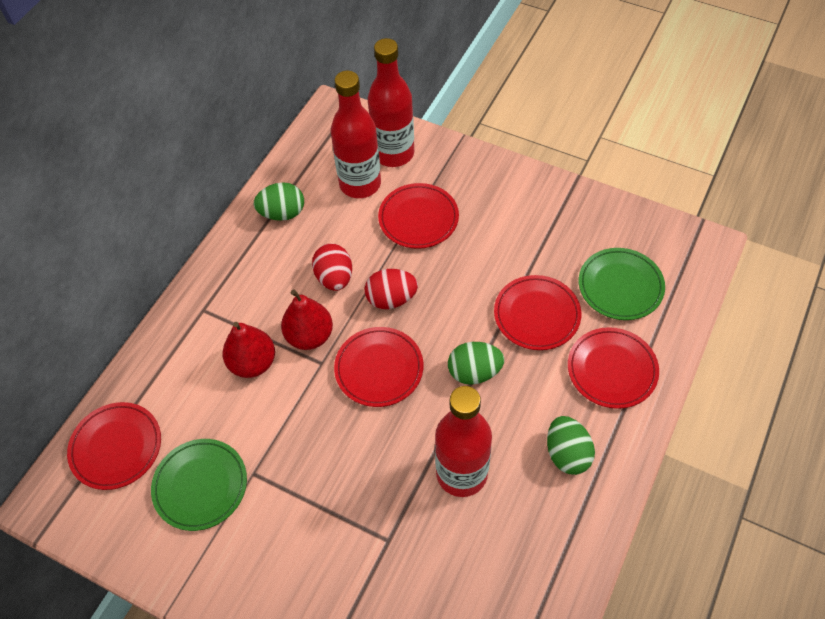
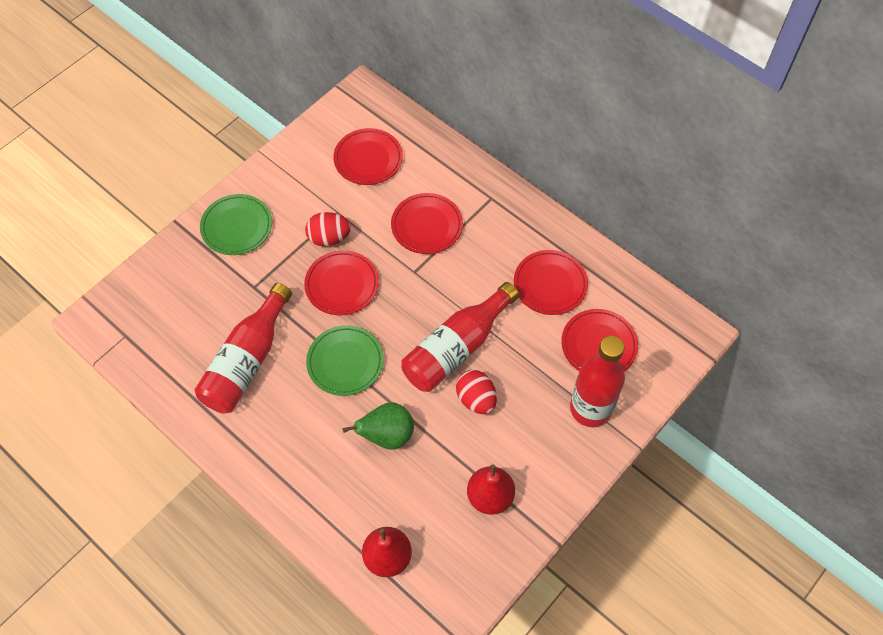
green egg: 3 -> 0
green pear: 0 -> 1

